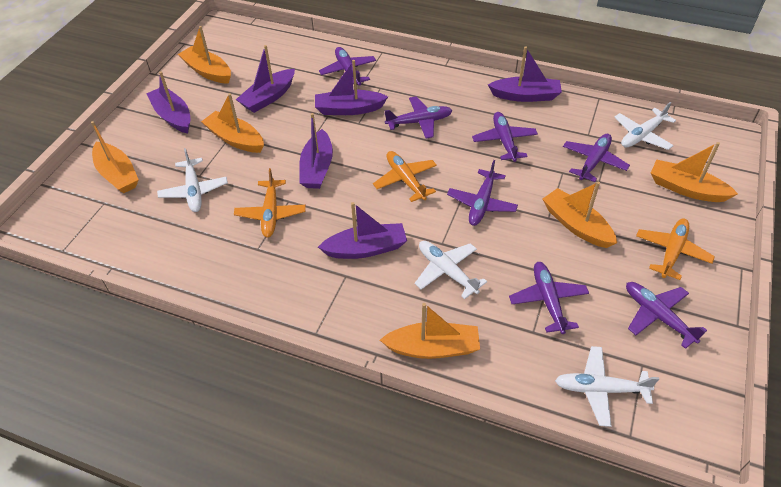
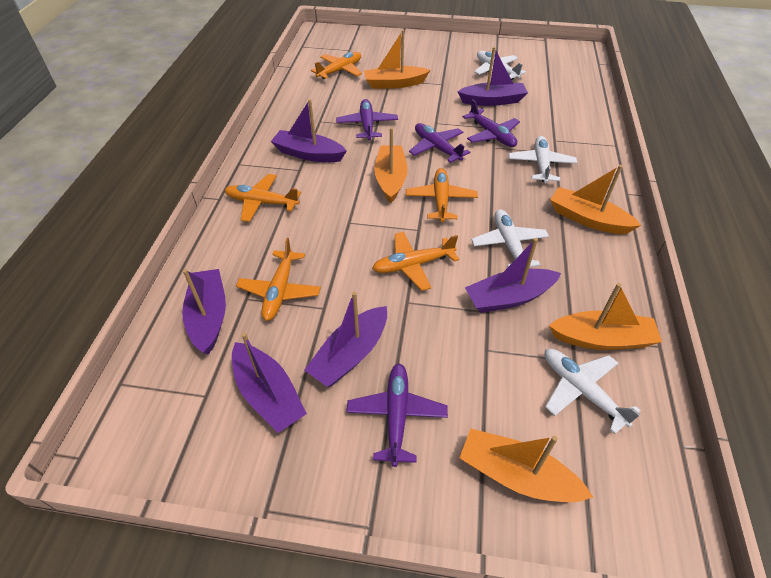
orange boat: 6 -> 5
orange plane: 3 -> 5
purple plane: 7 -> 4

